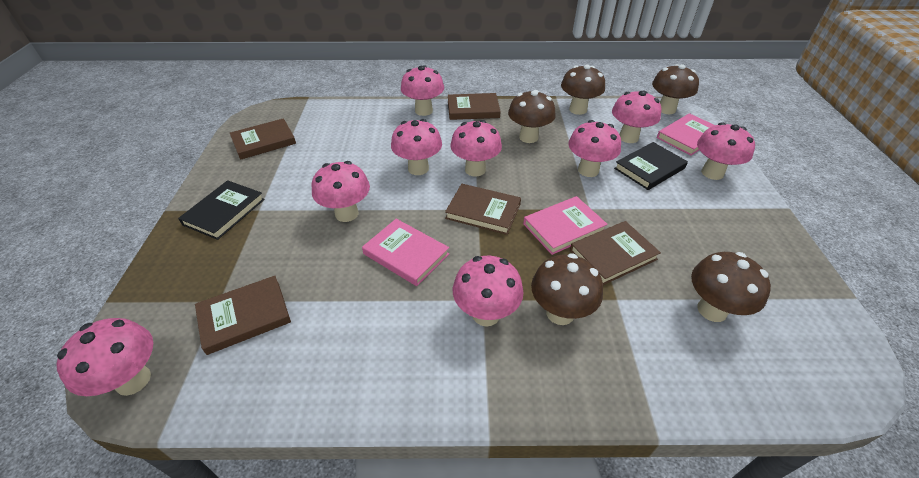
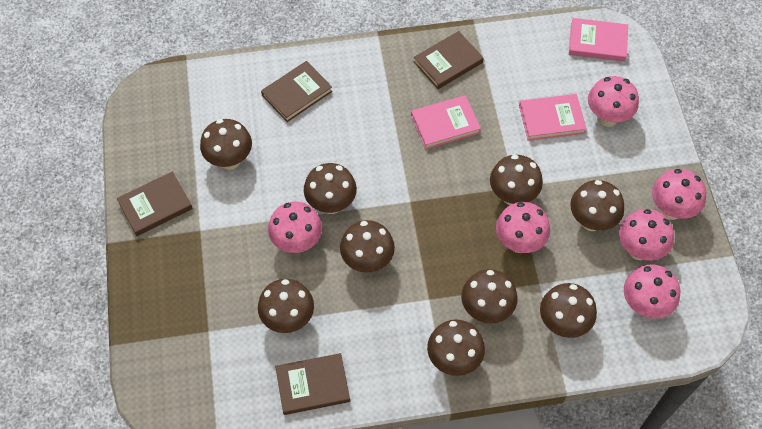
black book: 2 -> 0
brown book: 5 -> 4
brown mushroom: 5 -> 9
pink mushroom: 9 -> 6

